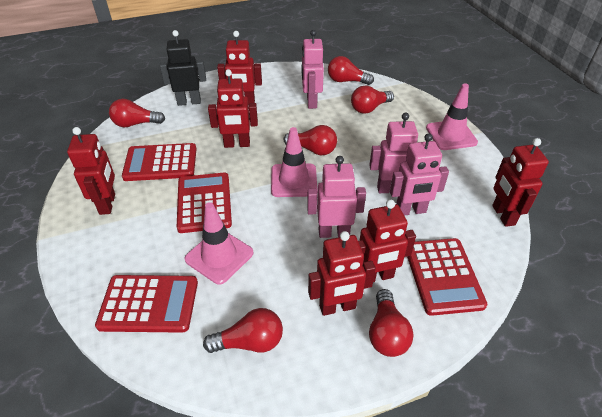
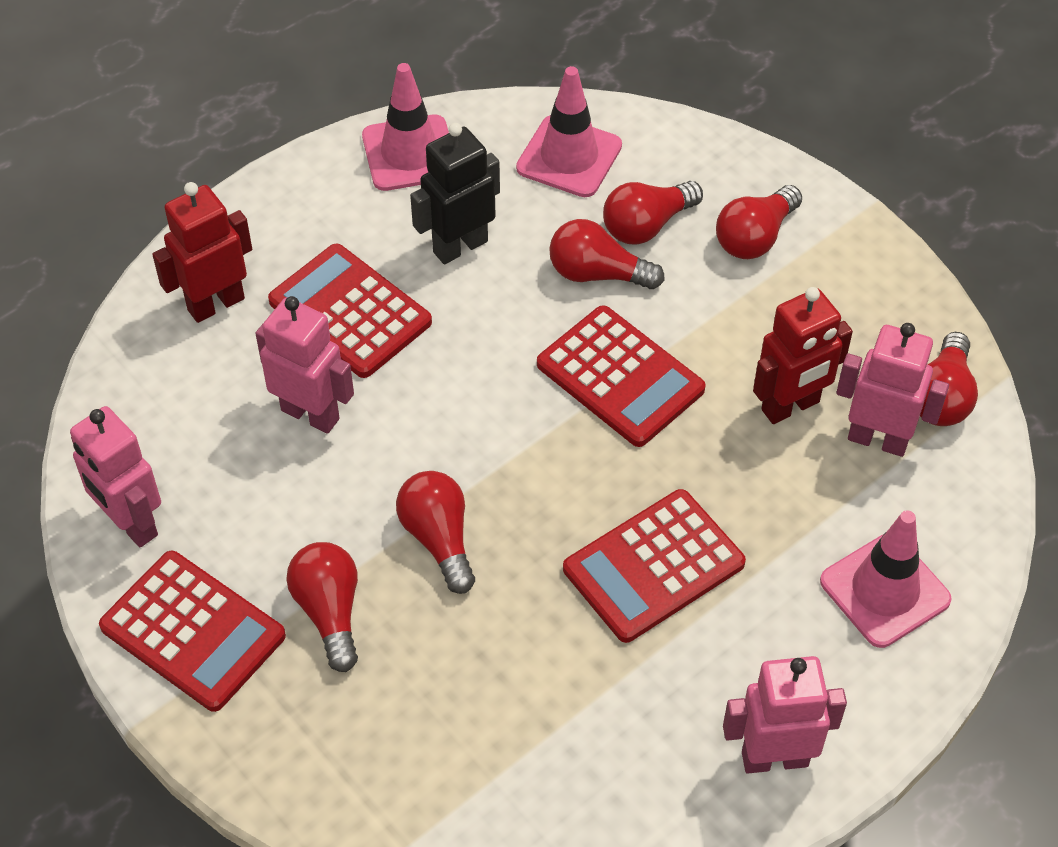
red robot: 6 -> 2

